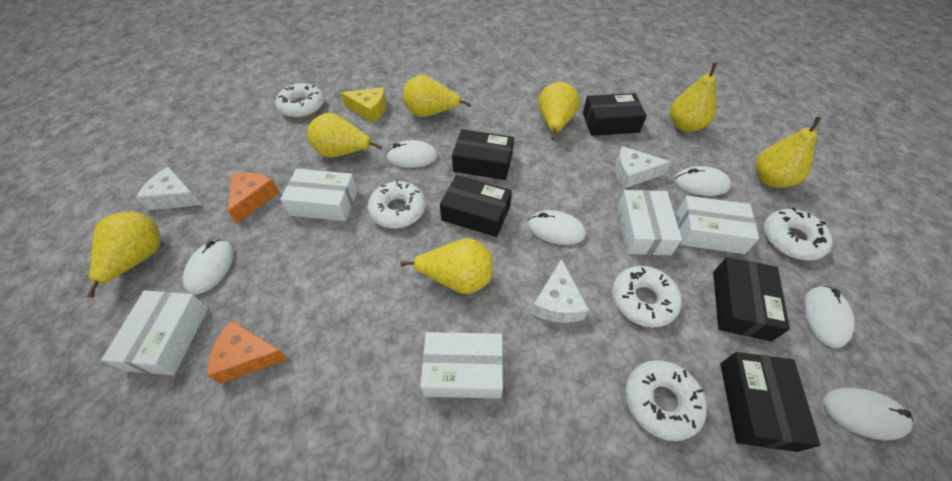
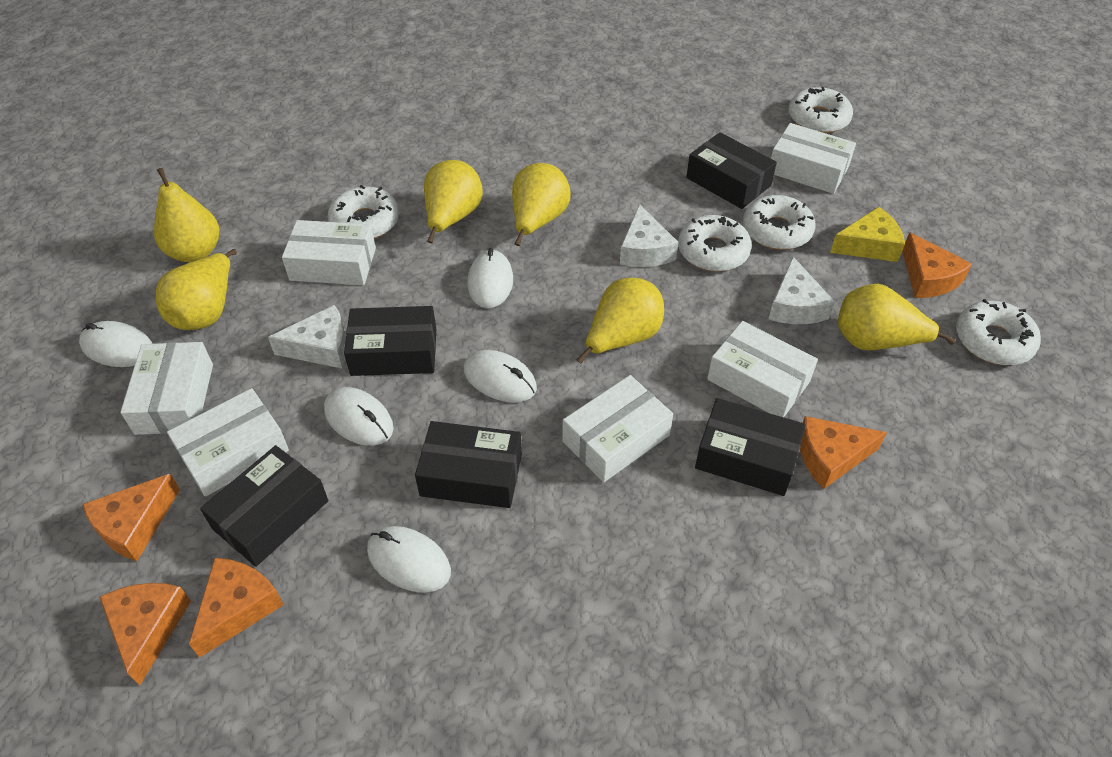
orange cheese: 2 -> 5
white box: 5 -> 6
white mouse: 6 -> 5
yellow pear: 7 -> 6

